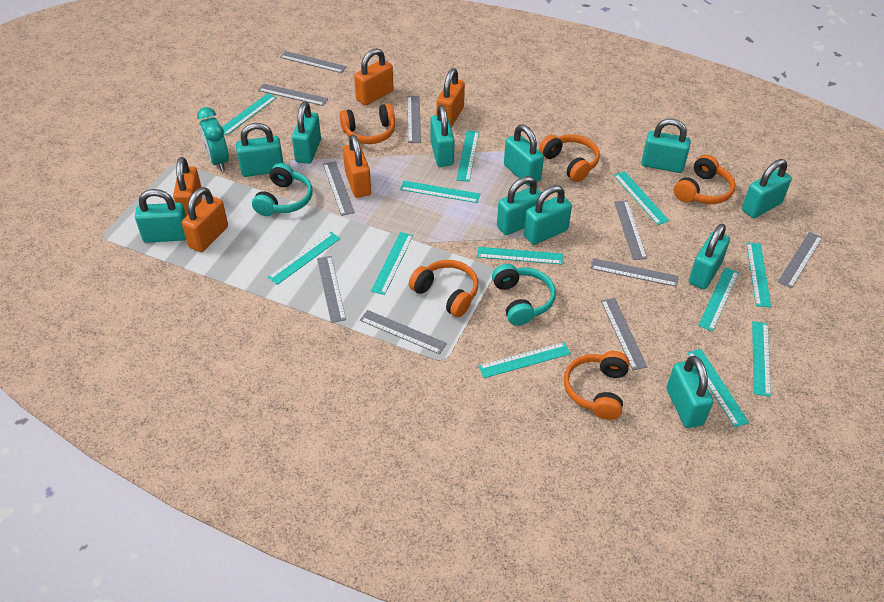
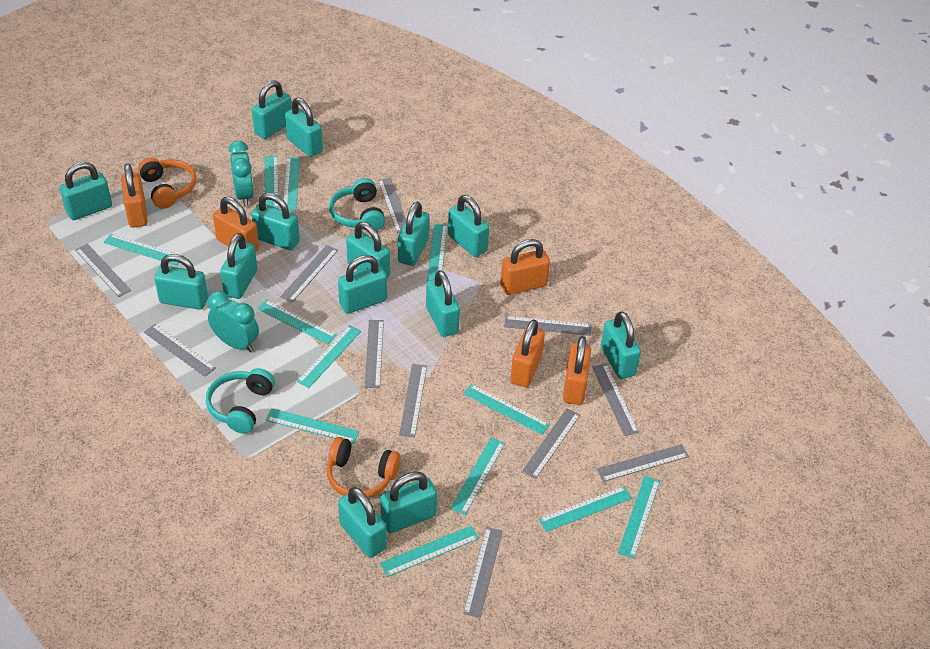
grey ruler: 10 -> 11
orange headphones: 5 -> 2
turquoise clock: 1 -> 2
turquoise padlock: 11 -> 14

